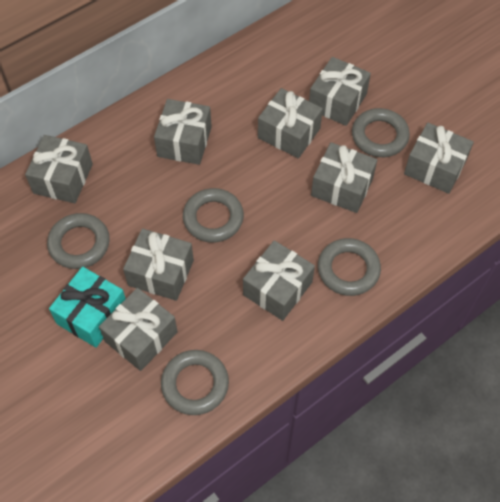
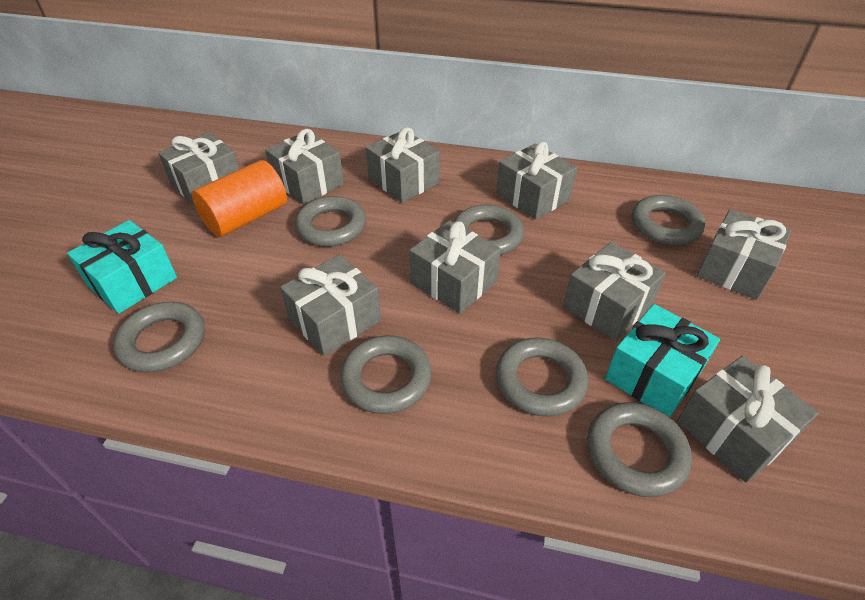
grey ring: 5 -> 7
orange cylinder: 0 -> 1
turquoise gift: 1 -> 2

